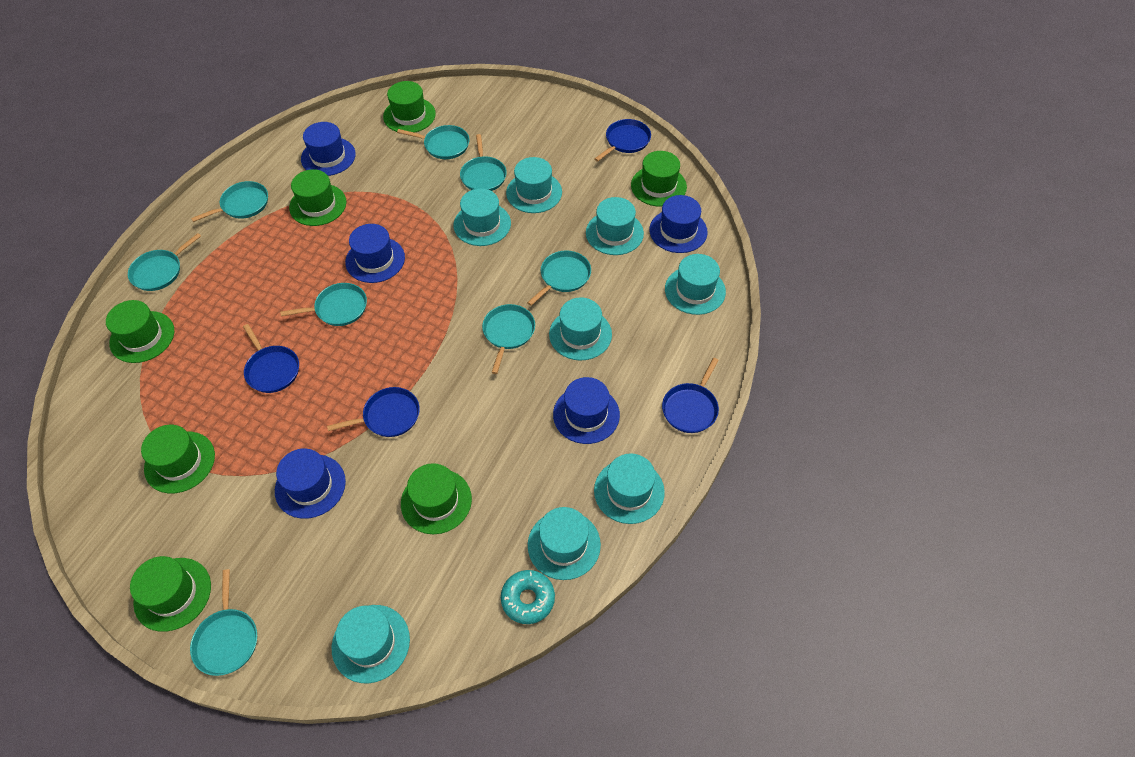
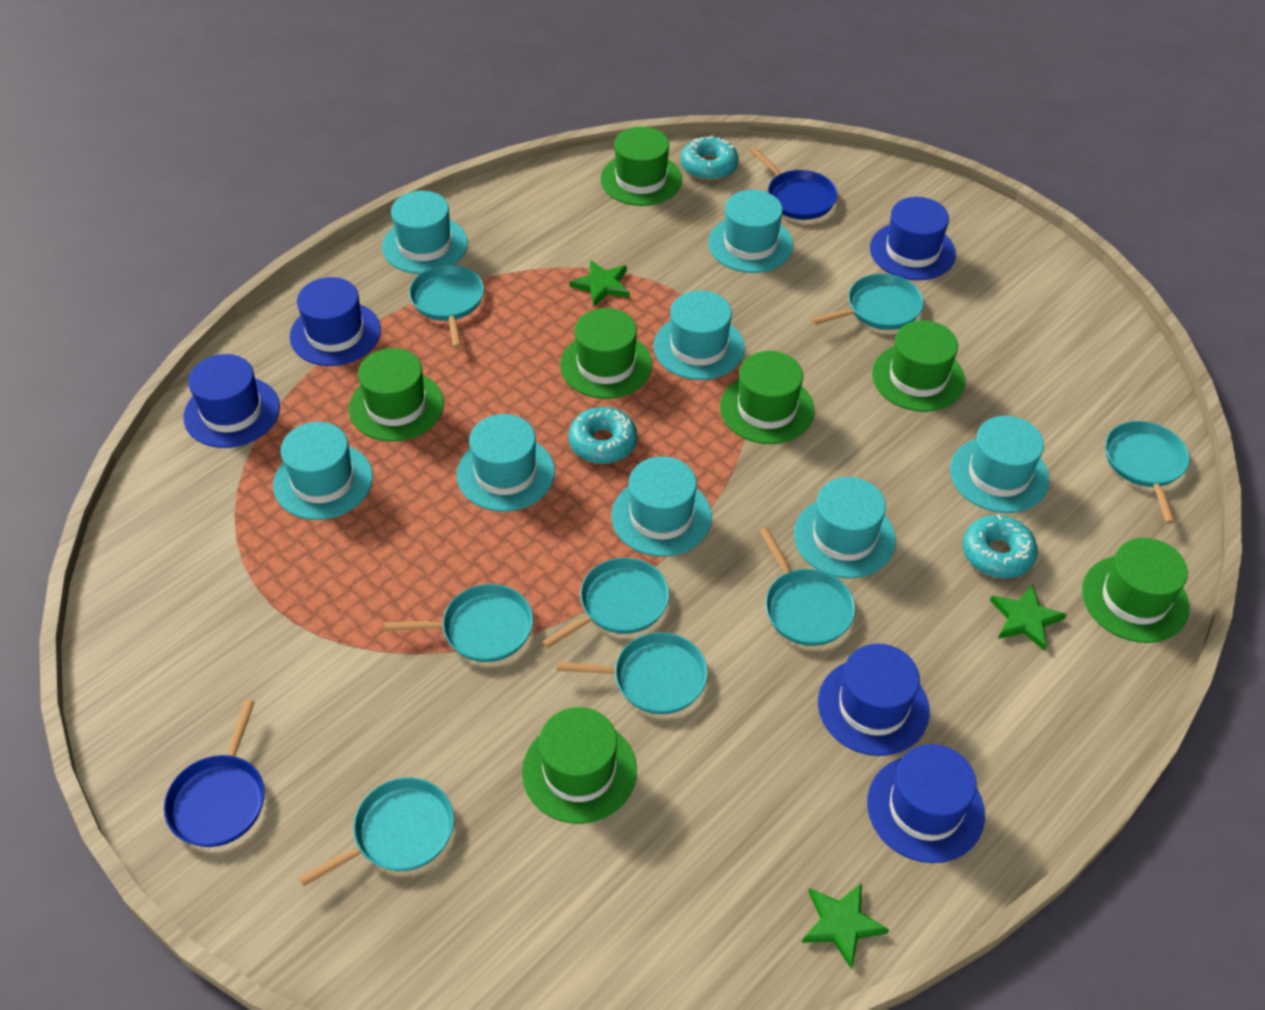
blue pan: 4 -> 2
green star: 0 -> 3
turquoise donut: 1 -> 3

